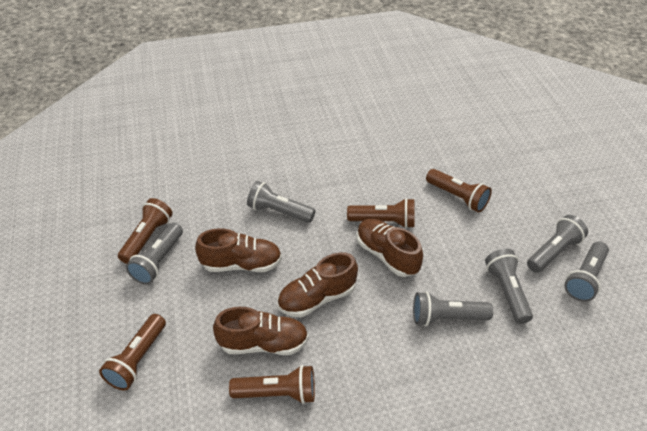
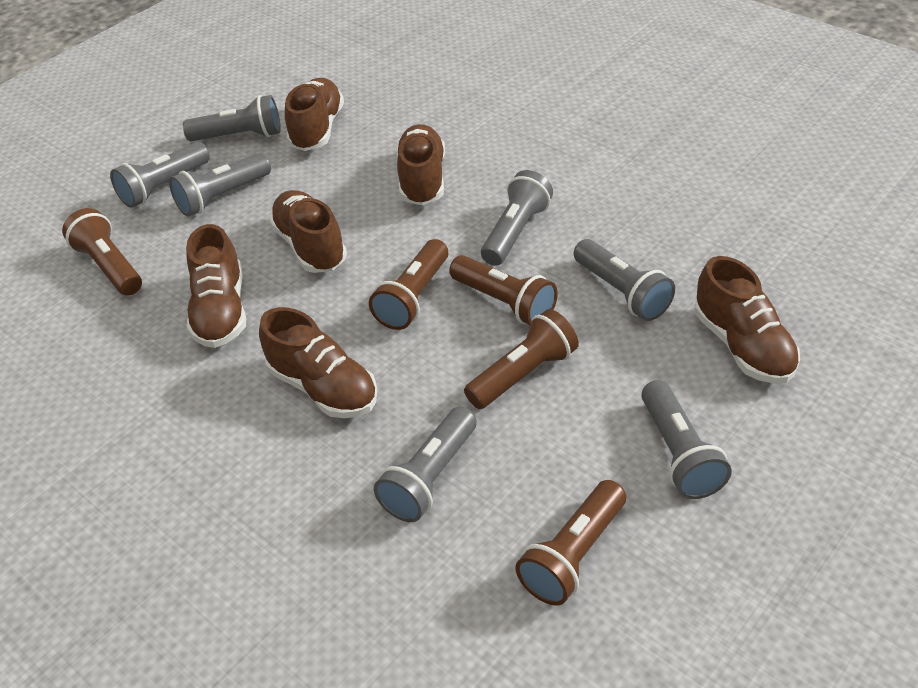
brown shoe: 4 -> 6
grey flashlight: 6 -> 7

